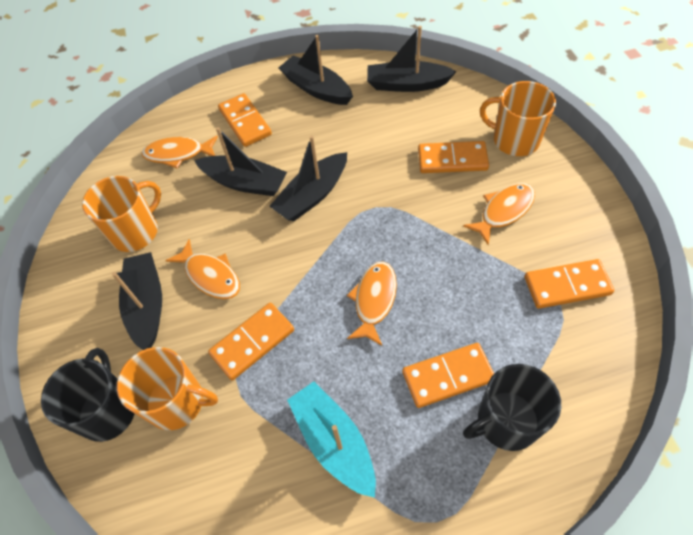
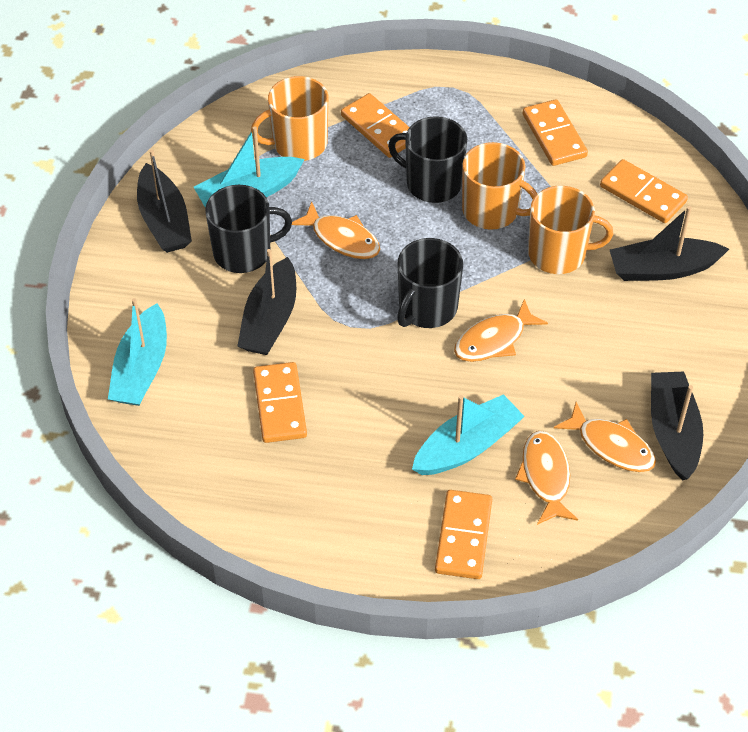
black boat: 5 -> 4
black mug: 2 -> 3
turquoise boat: 1 -> 3

